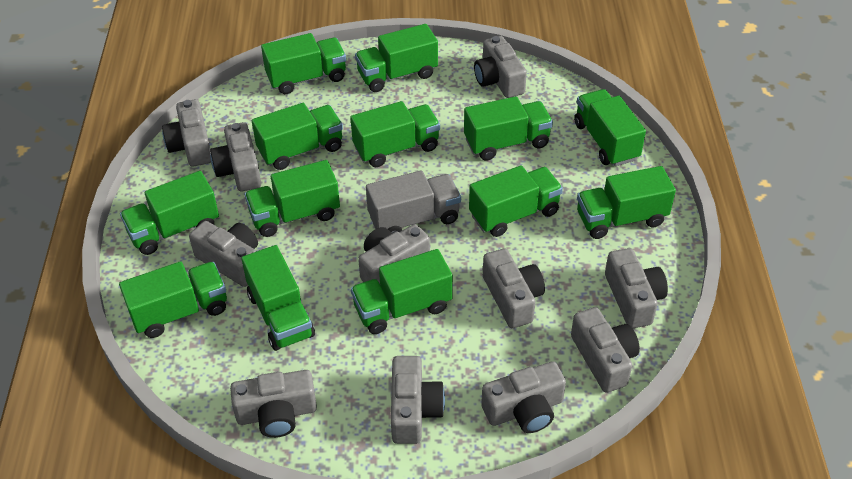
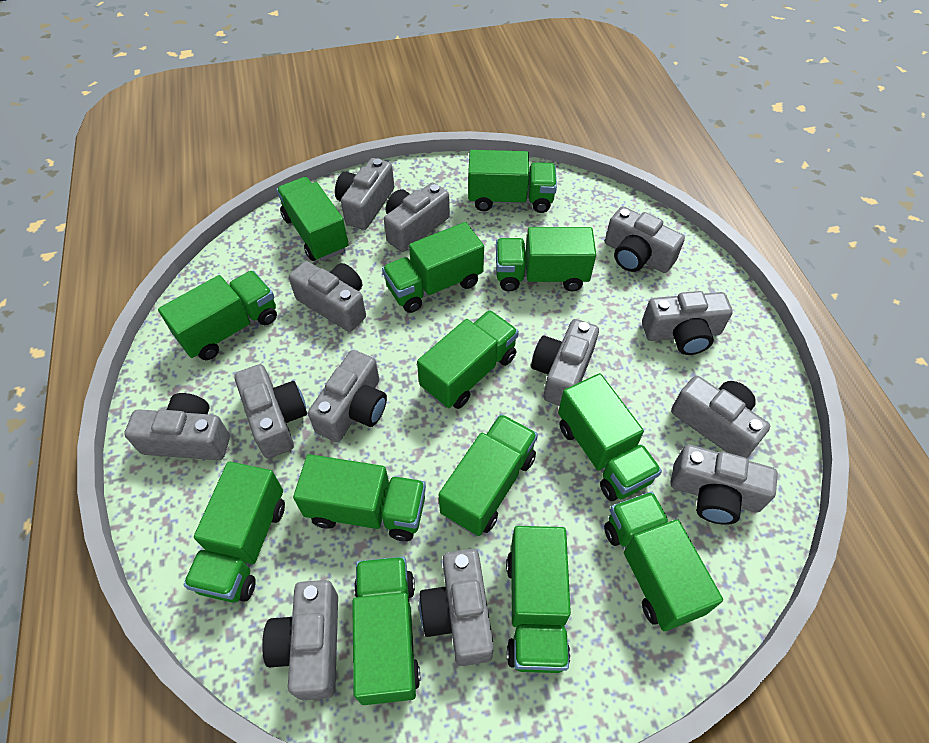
grey camera: 11 -> 13
grey truck: 1 -> 0

